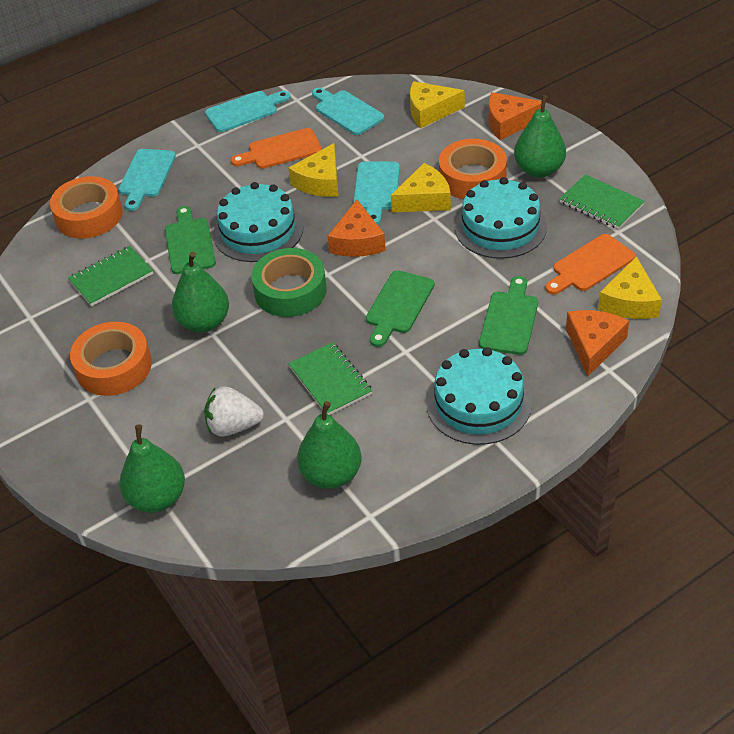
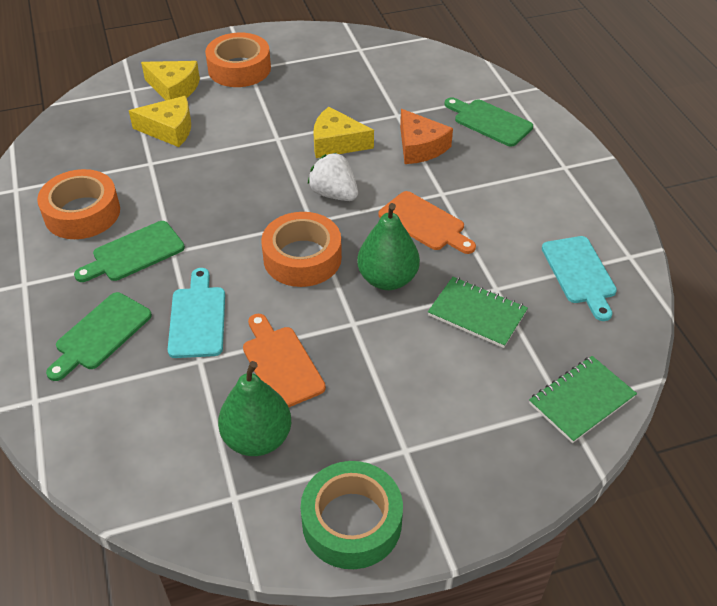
green notebook: 3 -> 2
green pear: 4 -> 2
orange cheese: 3 -> 1
turquoise cake: 3 -> 0
turquoise cutting board: 4 -> 2
yellow cheese: 4 -> 3

